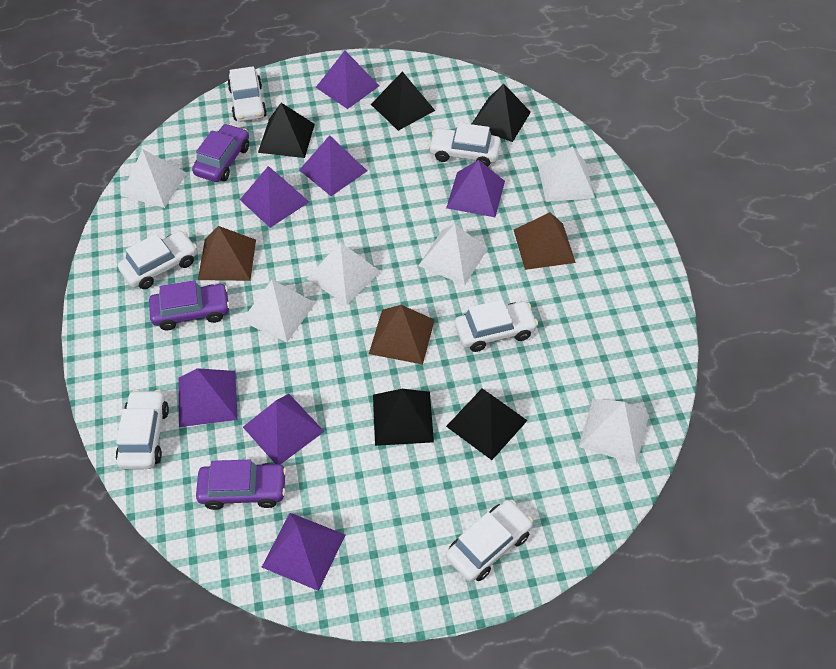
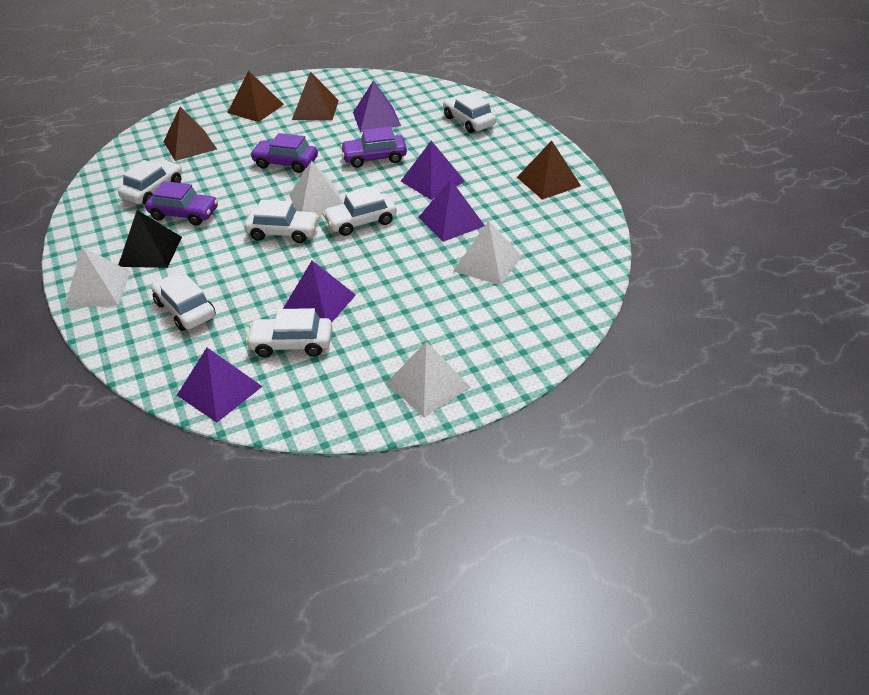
black pyramid: 5 -> 1
brown pyramid: 3 -> 4
purple pyramid: 7 -> 5
white pyramid: 6 -> 4

